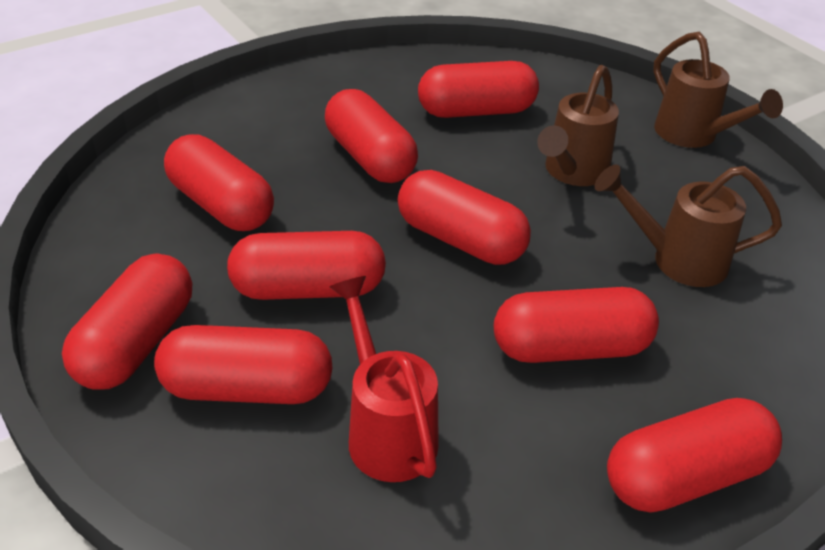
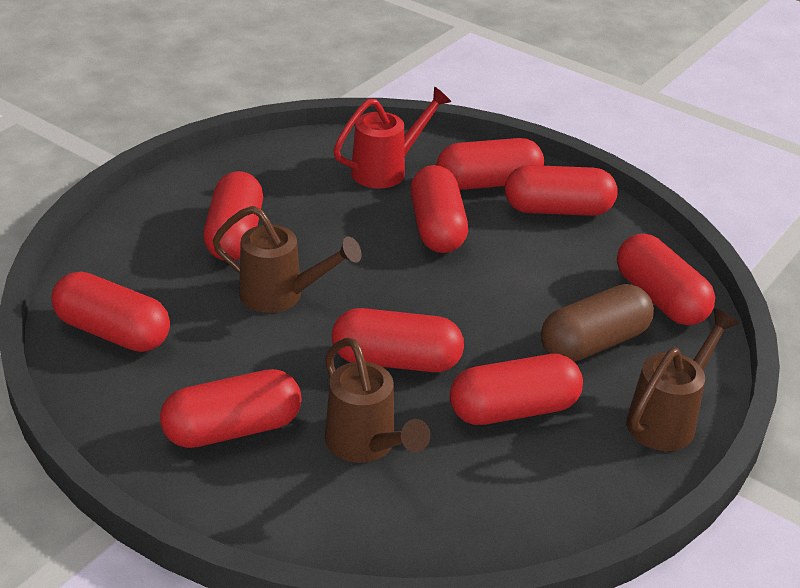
brown capsule: 0 -> 1

